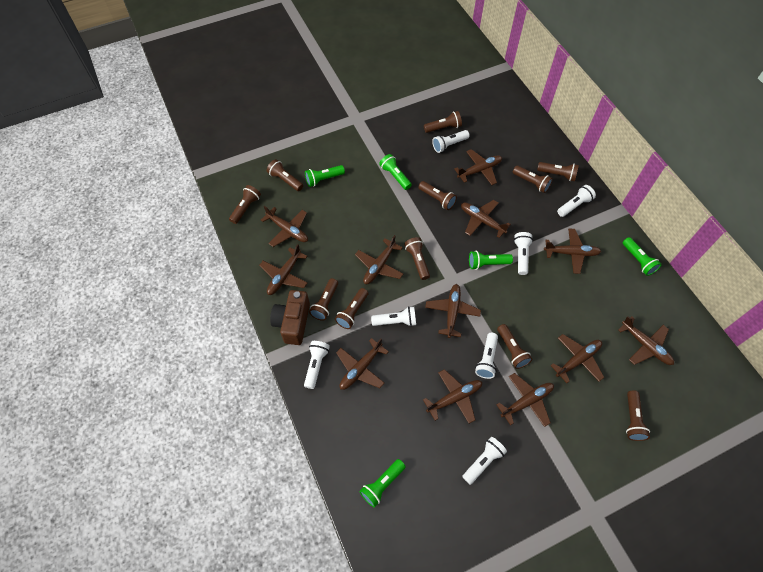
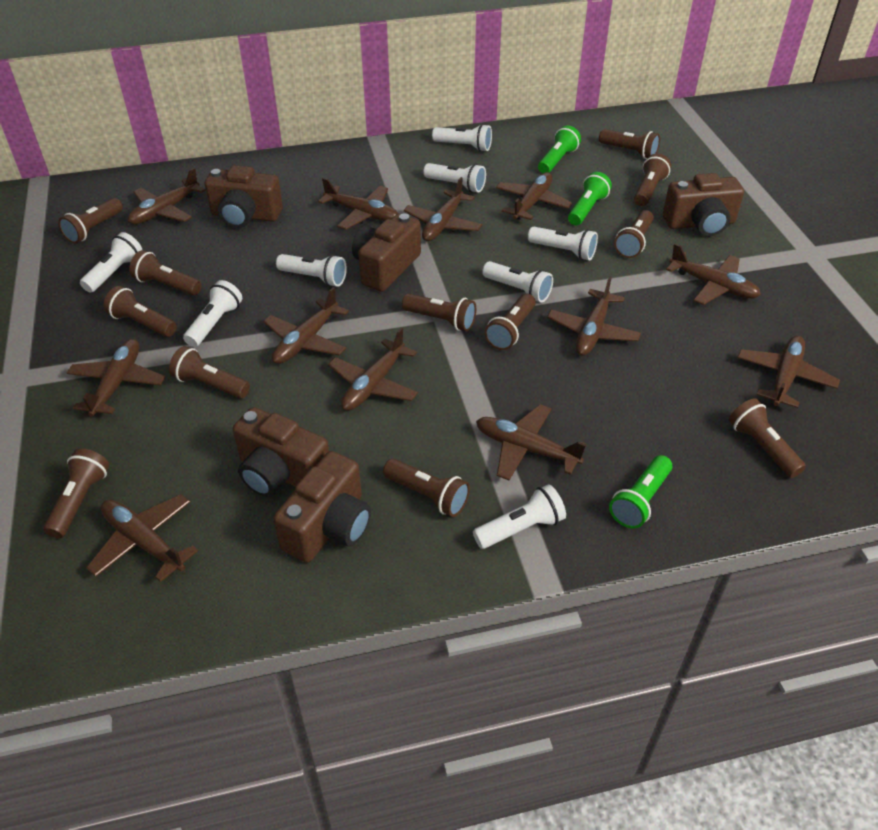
brown camera: 1 -> 5
brown flashlight: 11 -> 12
green flashlight: 5 -> 3
white flashlight: 7 -> 8

